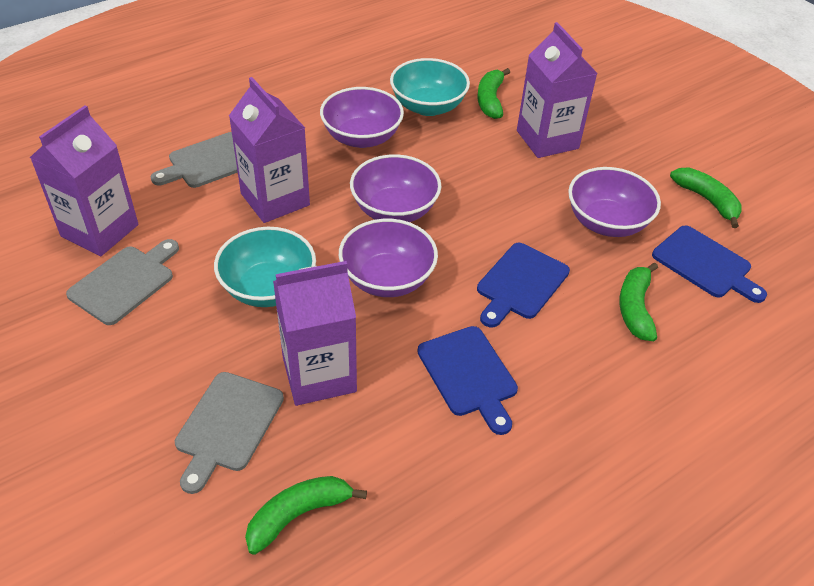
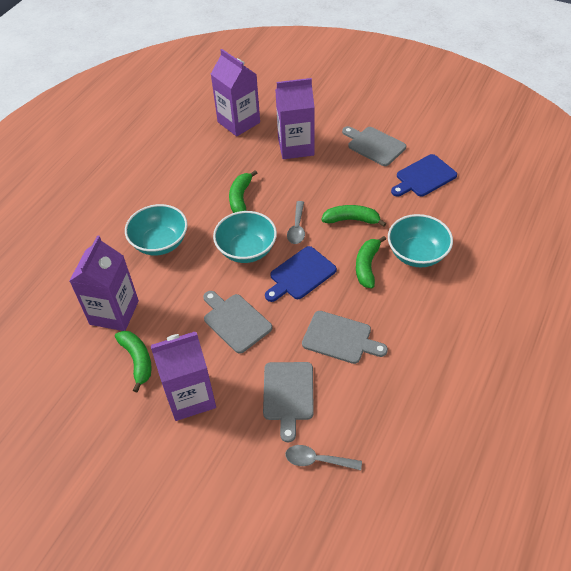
blue cutting board: 3 -> 2
grey cutting board: 3 -> 4
grey spoon: 0 -> 2
purple bowl: 4 -> 0
turquoise bowl: 2 -> 3

